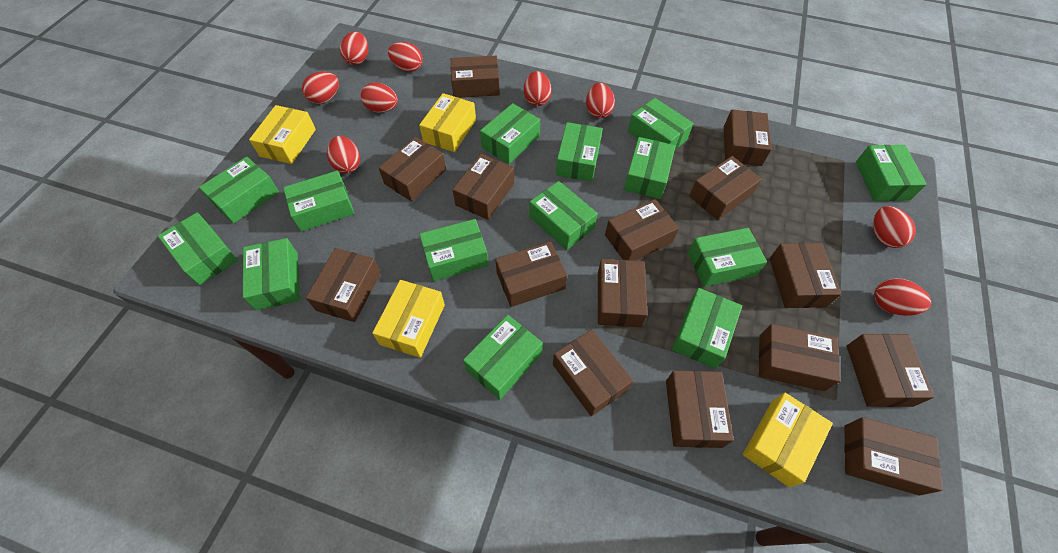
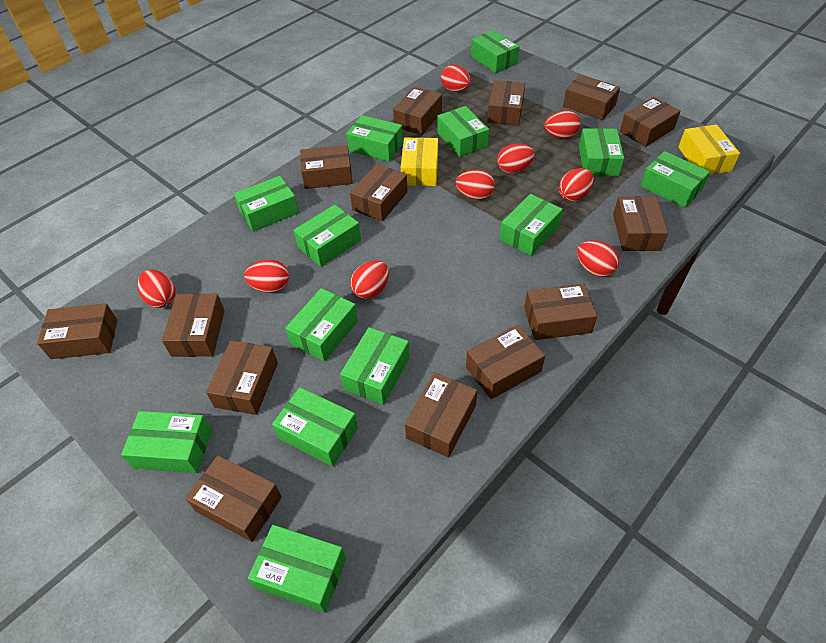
brown box: 15 -> 14
green box: 14 -> 13
yellow box: 4 -> 2

